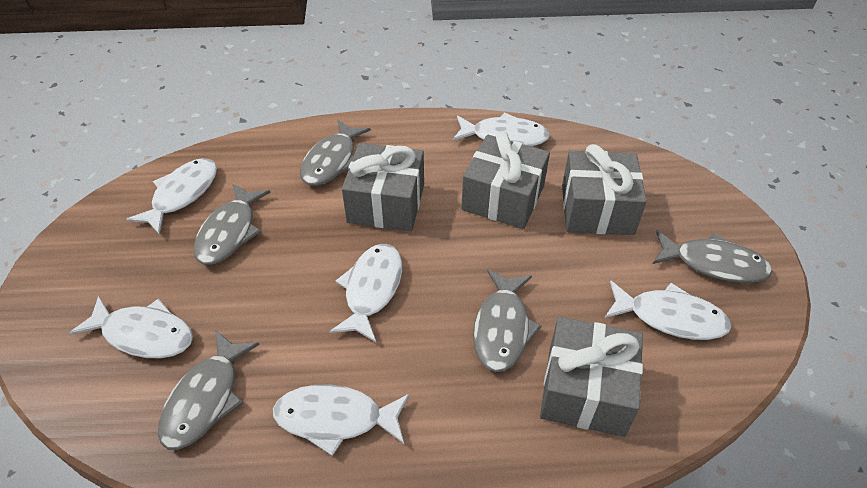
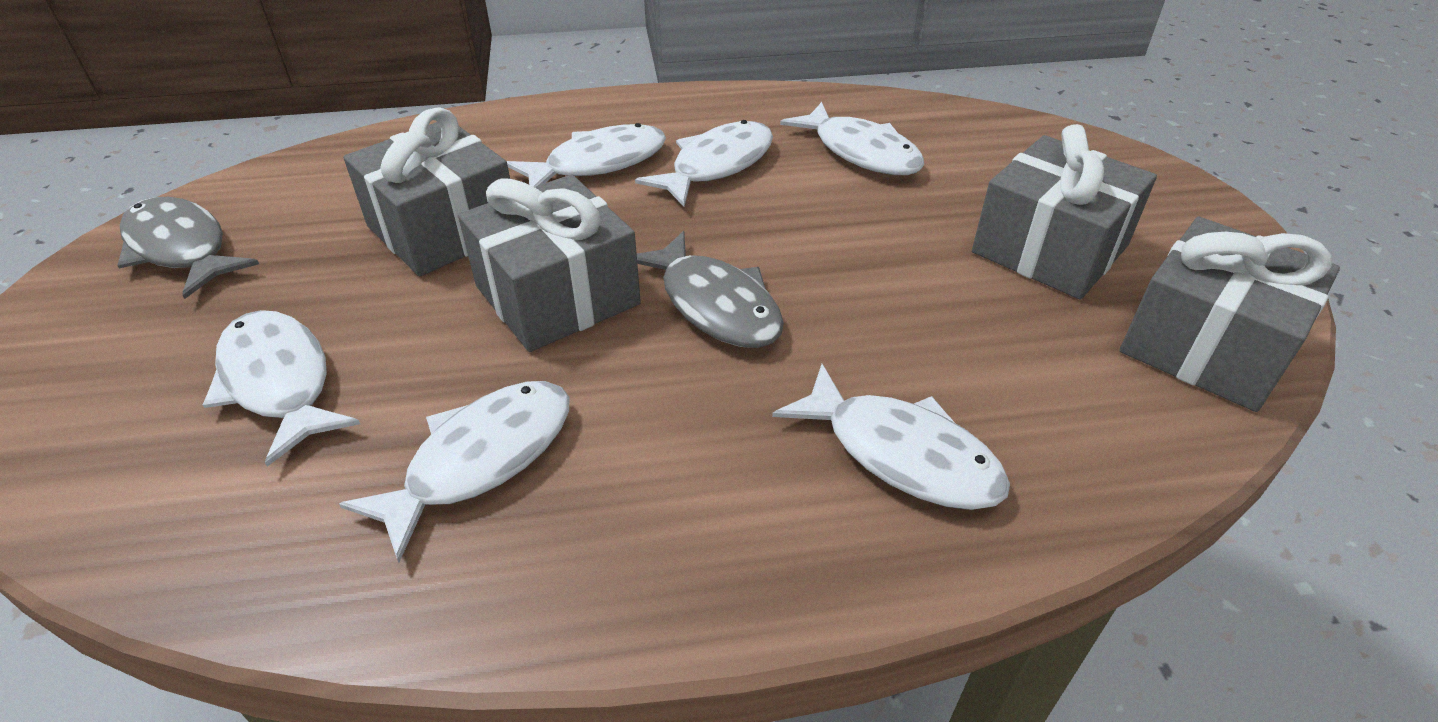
grey fish: 5 -> 2

